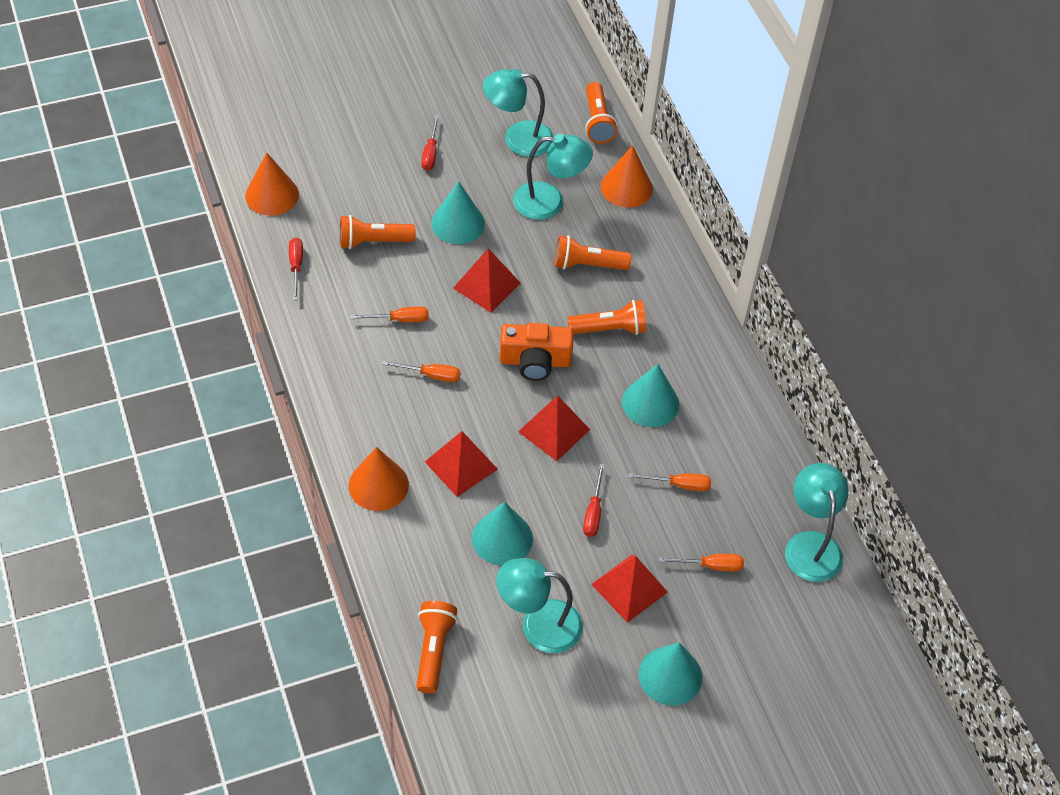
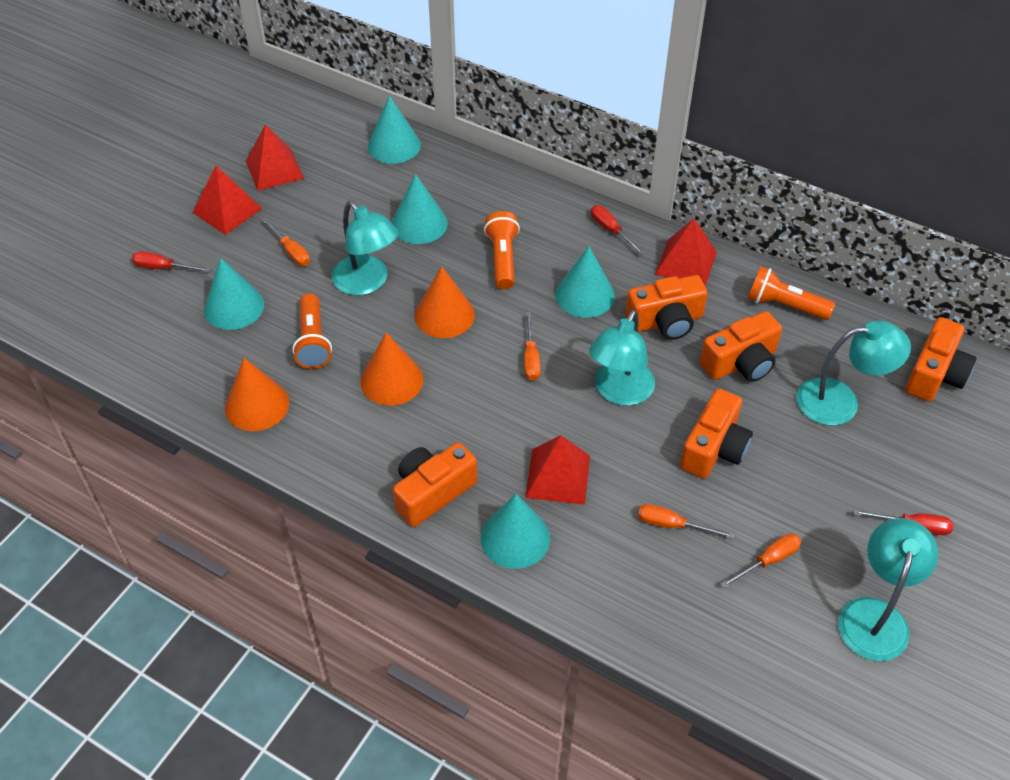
orange camera: 1 -> 5
orange flashlight: 5 -> 3
turquoise cone: 4 -> 5

